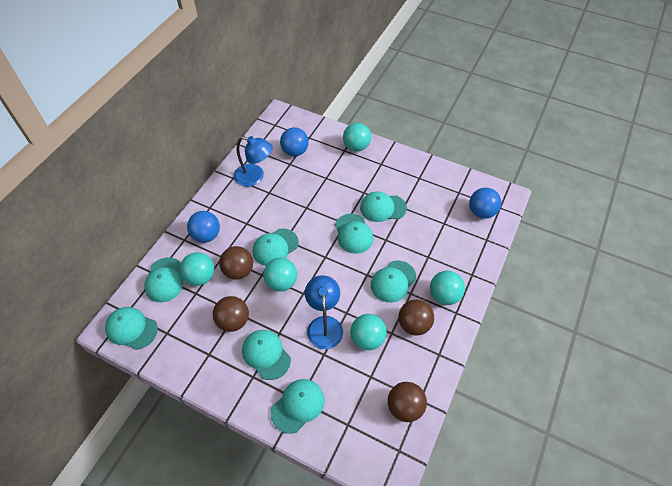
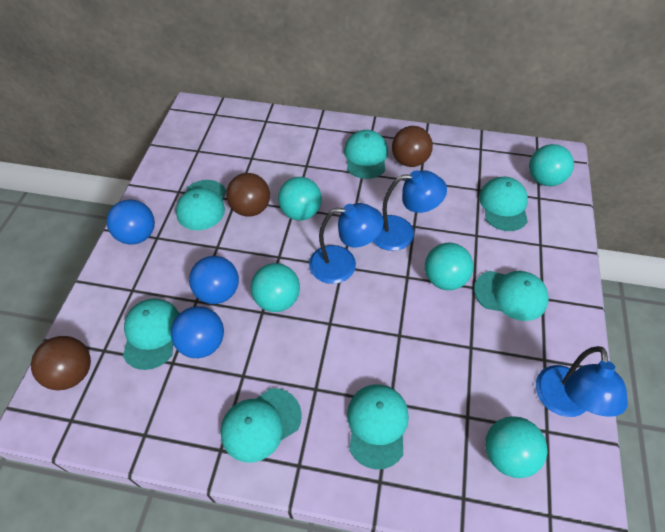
blue lamp: 2 -> 3
brown ball: 4 -> 3
turquoise cap: 8 -> 7

